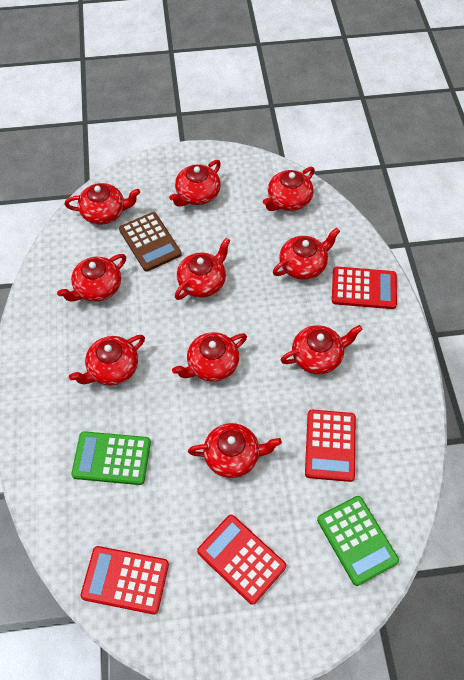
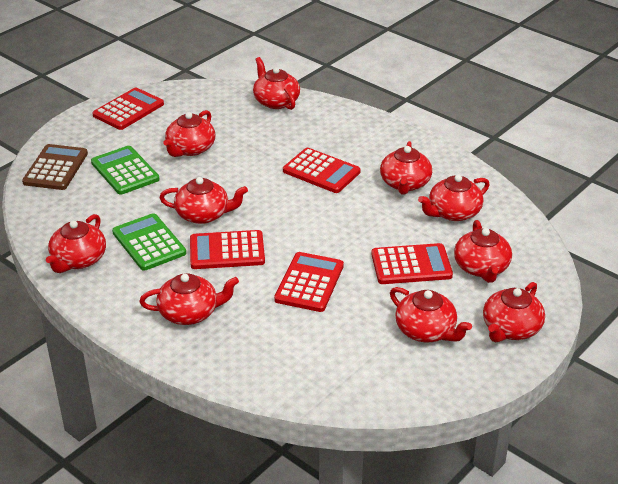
red calculator: 4 -> 5

